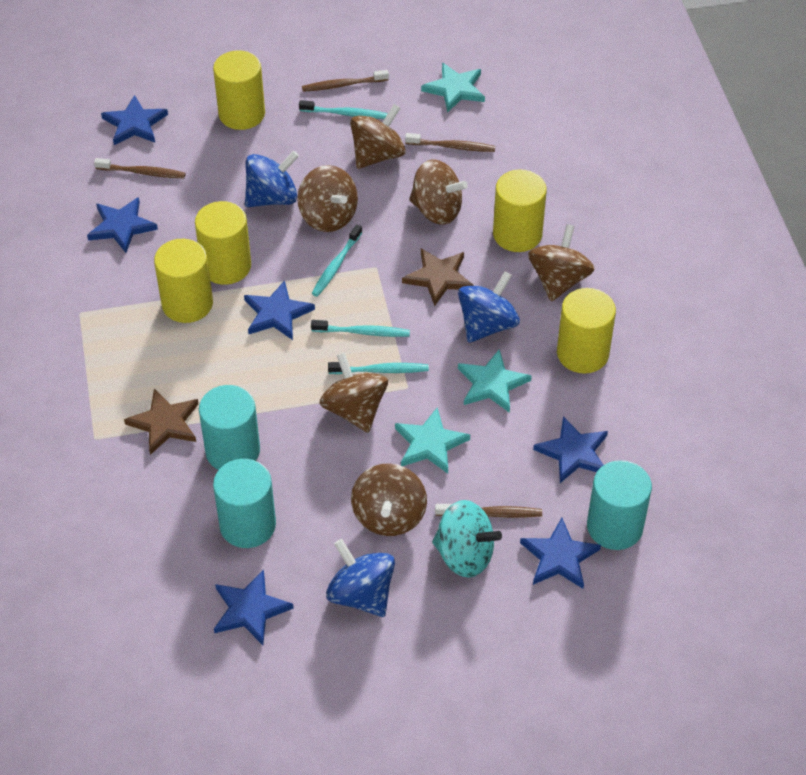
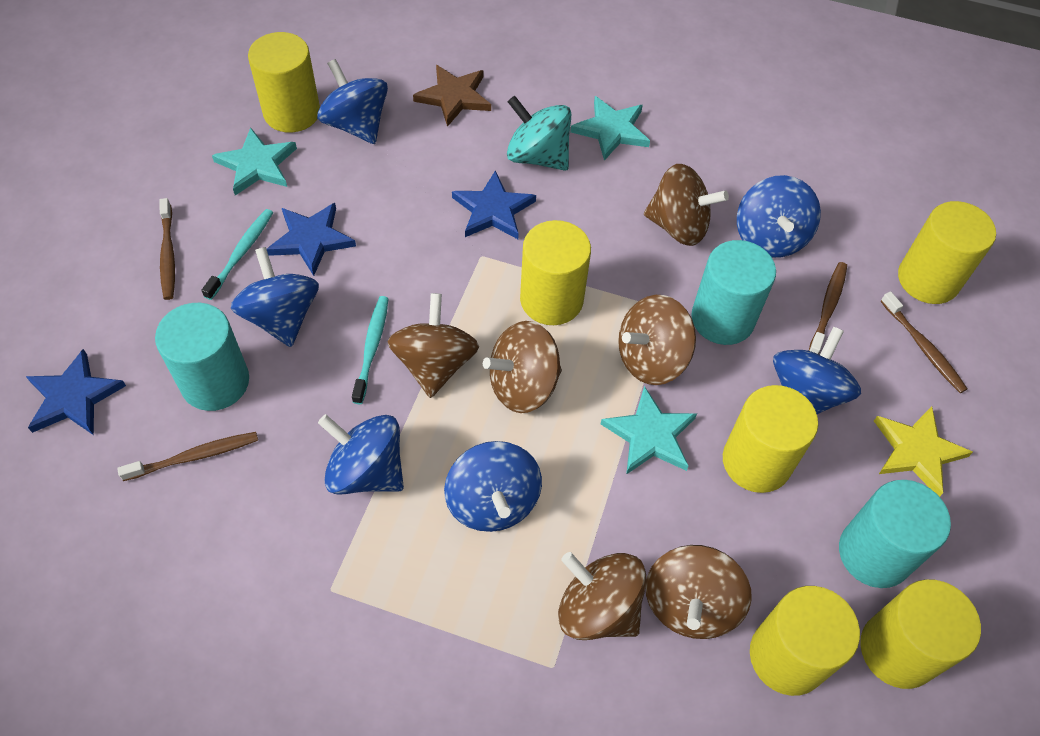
blue spinning top: 3 -> 6
blue star: 6 -> 3
brown star: 2 -> 1
turquoise toothbrush: 4 -> 2
yellow cylinder: 5 -> 6
yellow star: 0 -> 1

